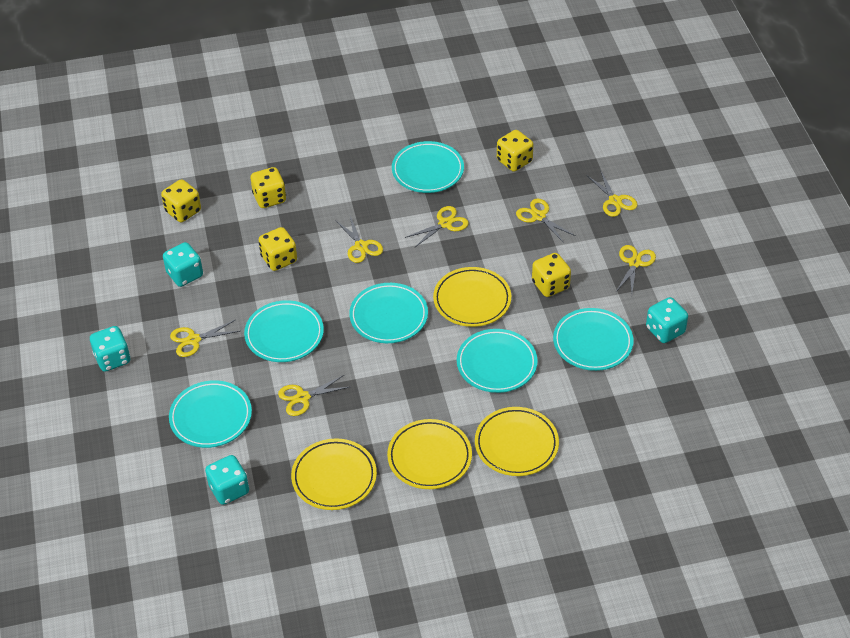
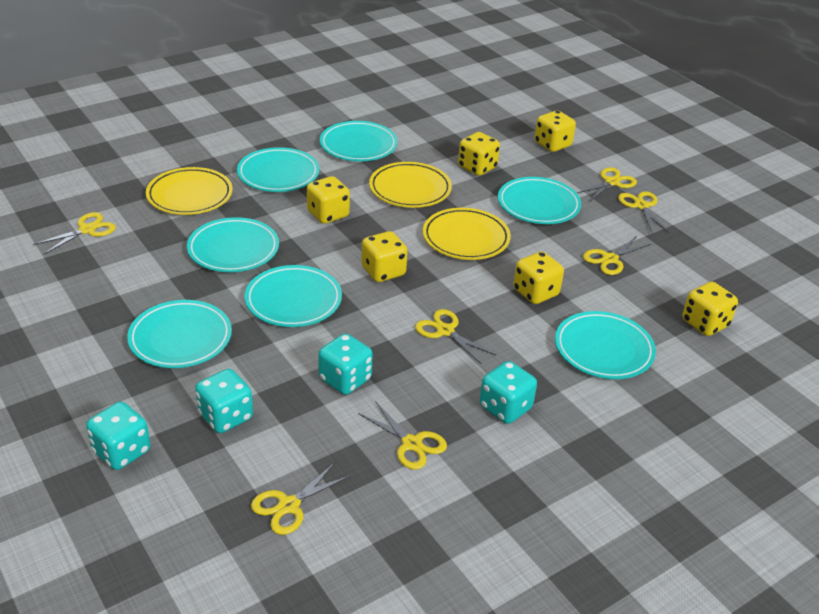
turquoise plate: 6 -> 7
yellow dice: 5 -> 6
yellow plate: 4 -> 3

